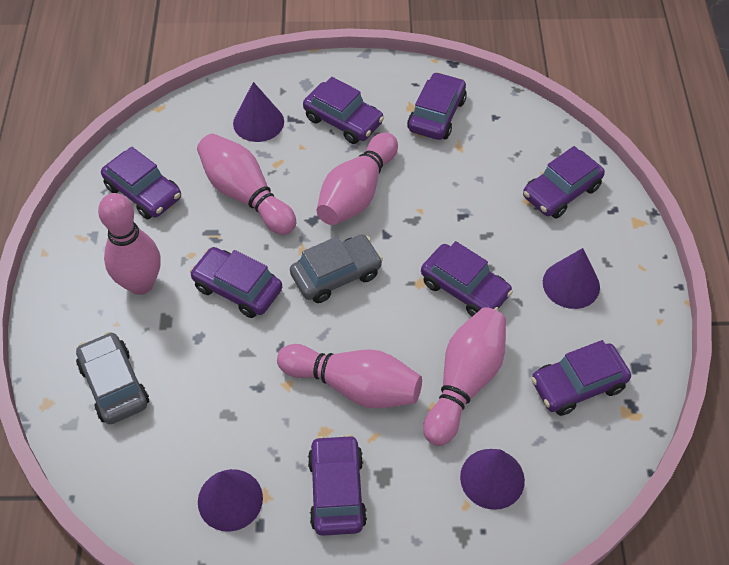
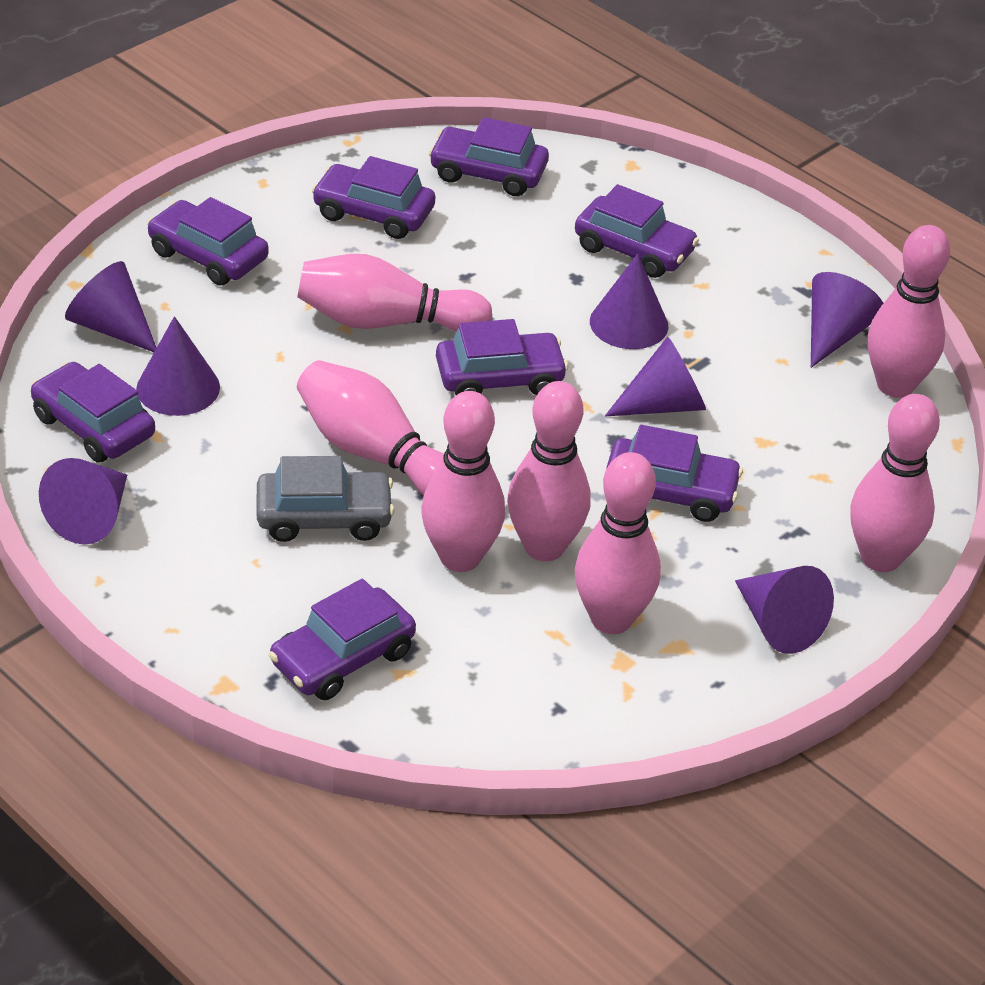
grey car: 2 -> 1
pink bowling pin: 5 -> 7
purple cone: 4 -> 7

